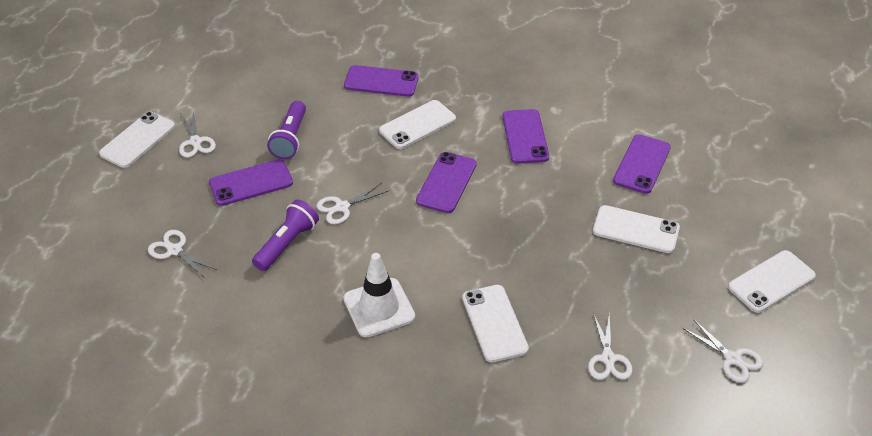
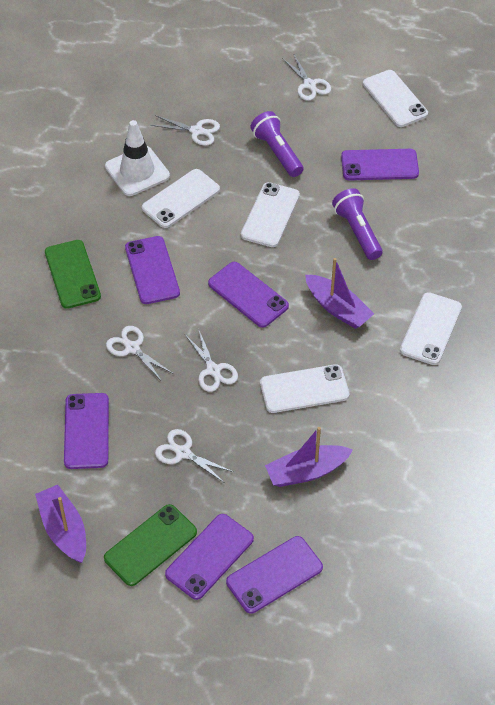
green phone: 0 -> 2
purple boat: 0 -> 3
purple phone: 5 -> 6

